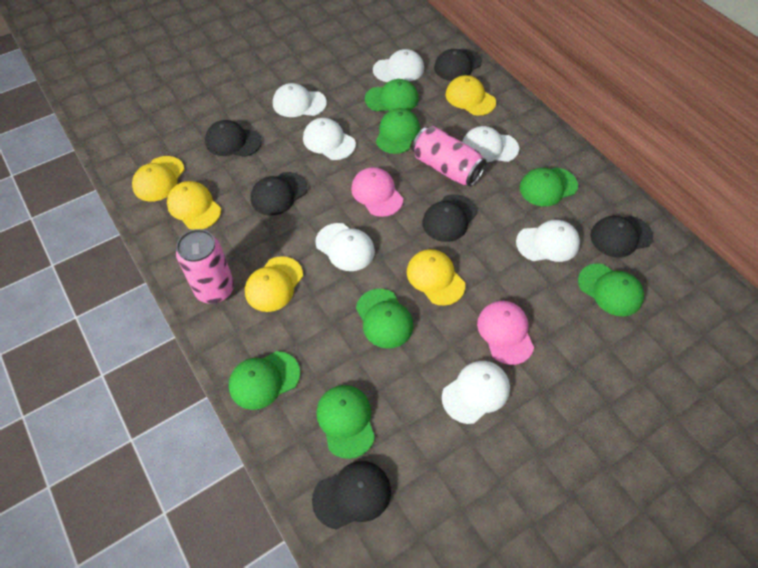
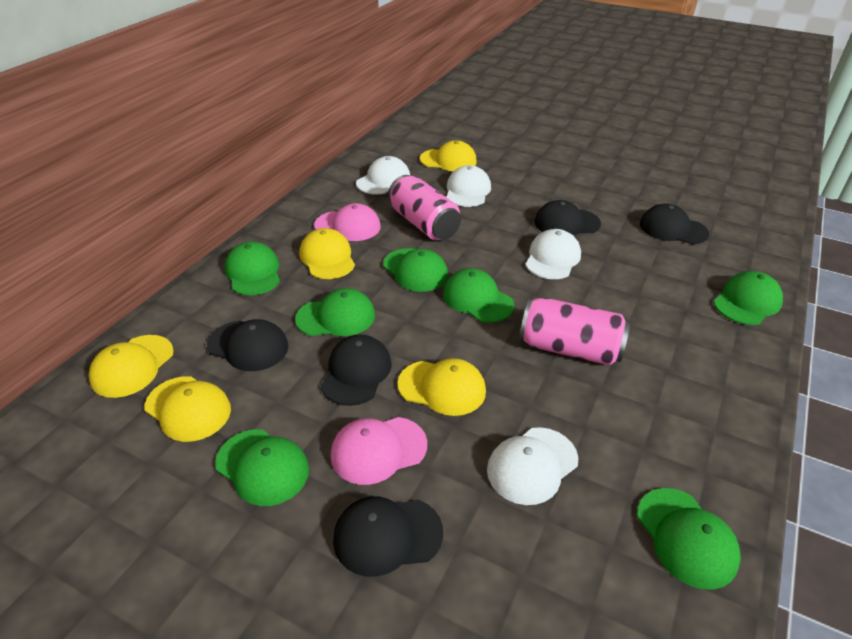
black cap: 6 -> 5
white cap: 7 -> 4

